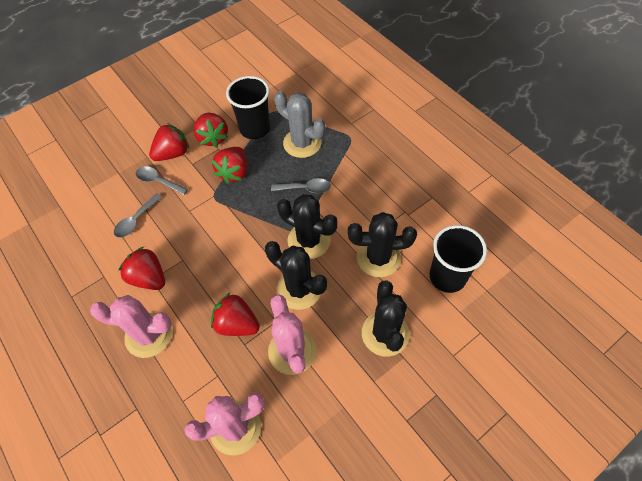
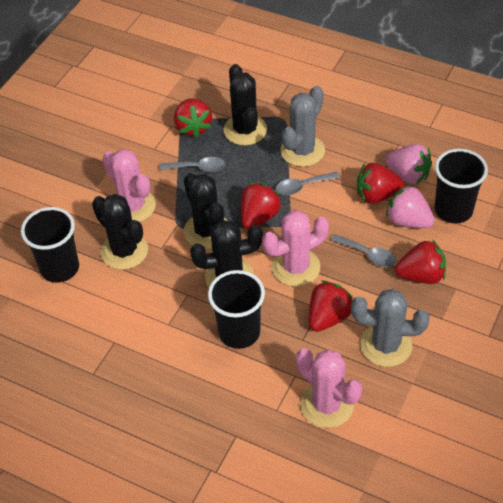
black cup: 2 -> 3
grey cactus: 1 -> 2
pink strawberry: 0 -> 2

